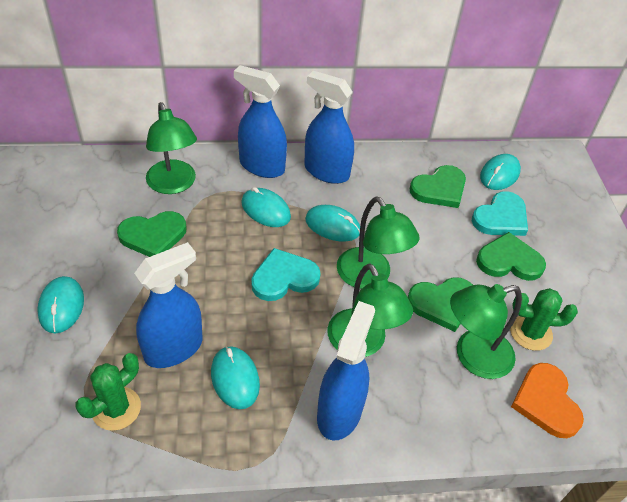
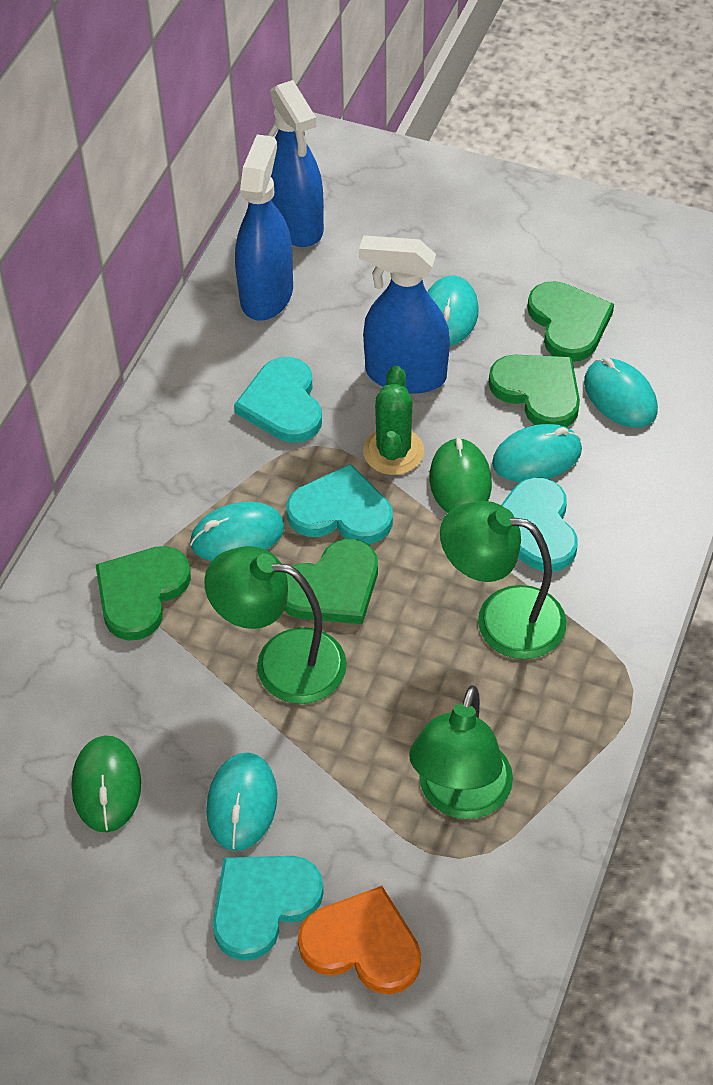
blue spray bottle: 4 -> 3
green cactus: 2 -> 1
green lamp: 4 -> 3
green mouse: 0 -> 2
turquoise heart: 2 -> 4

